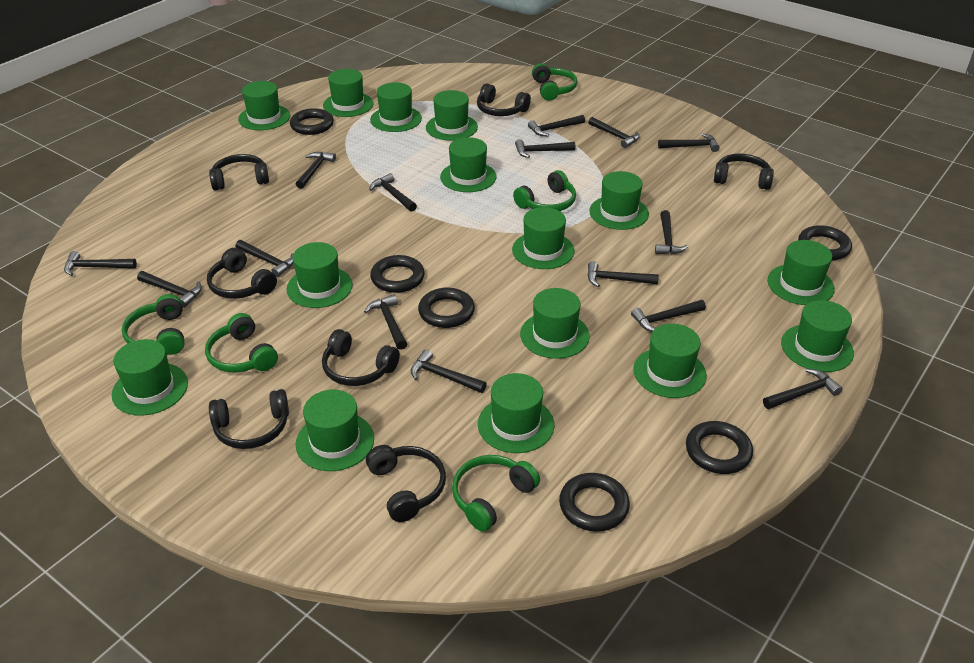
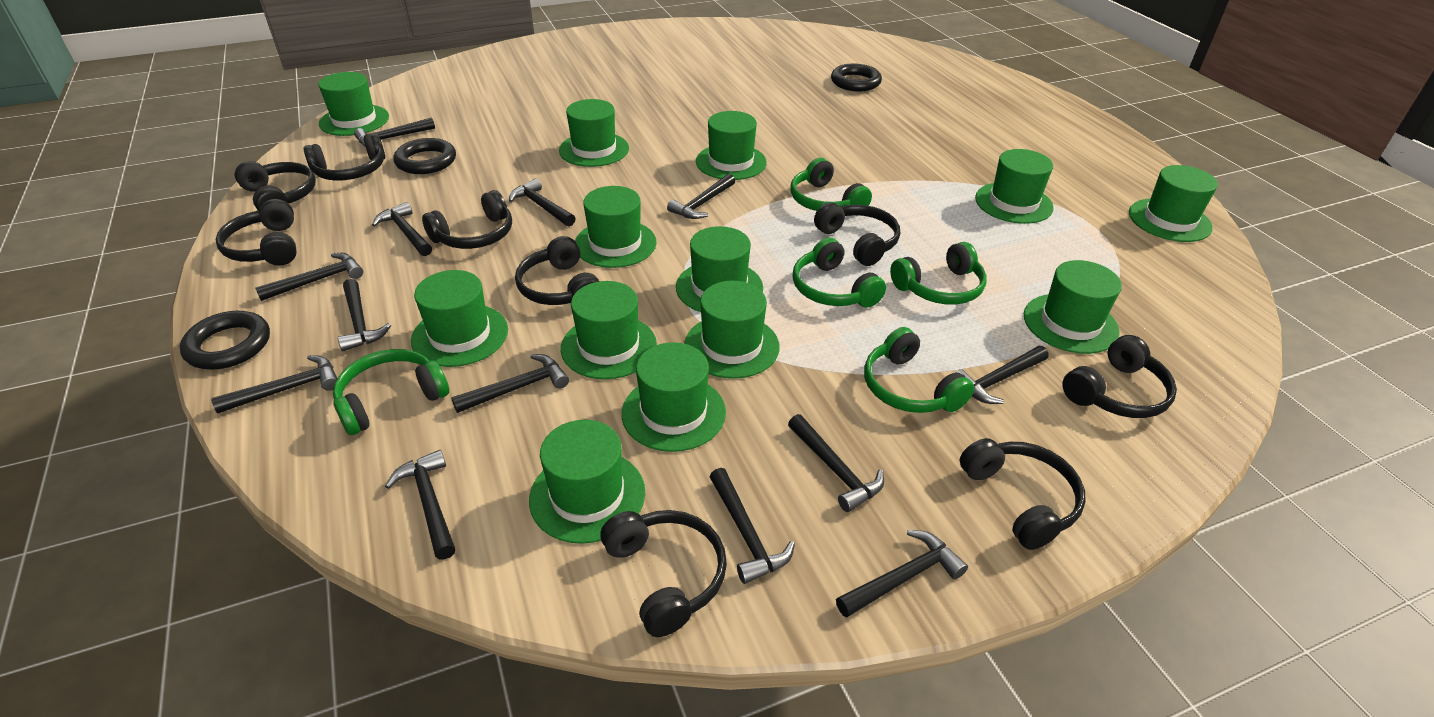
black hammer: 15 -> 13
black headphones: 7 -> 9
black ring: 6 -> 3
green hat: 15 -> 13

